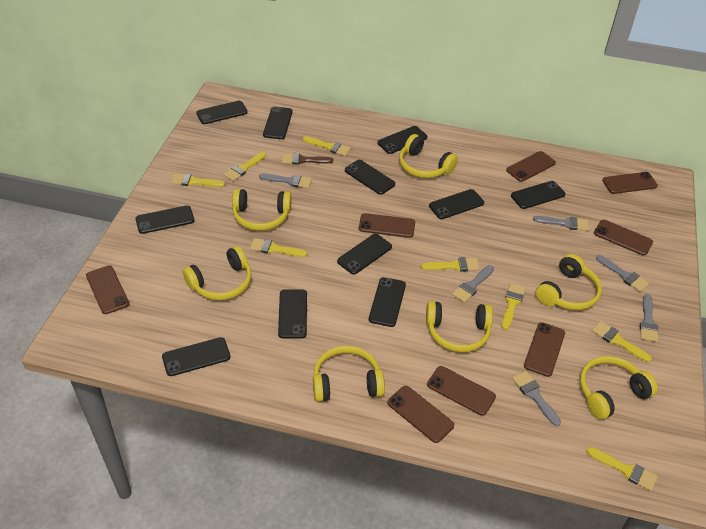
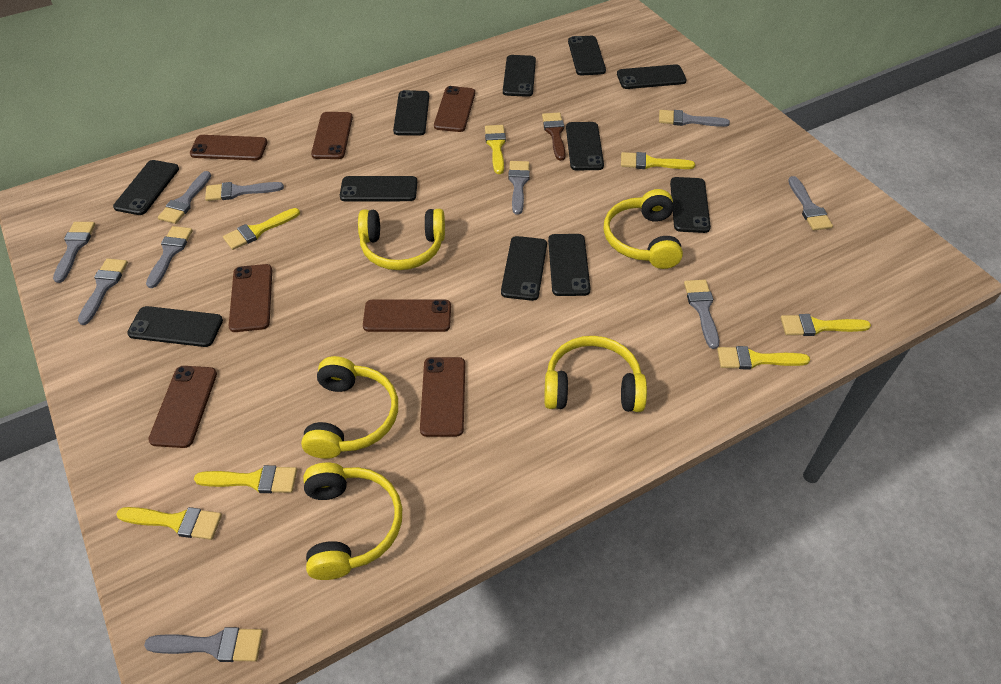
brown phone: 8 -> 7
grey brush: 6 -> 10
yellow brush: 8 -> 7
yellow headphones: 7 -> 5

